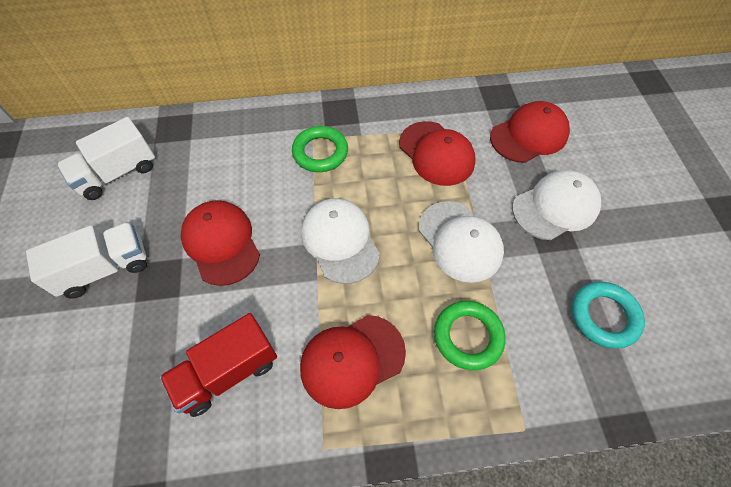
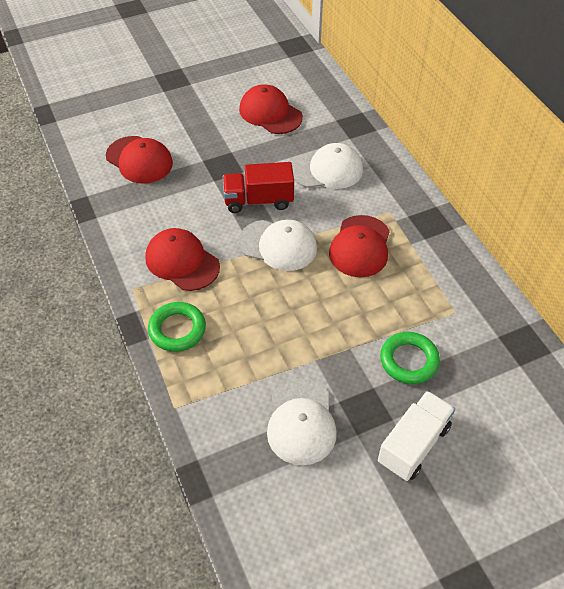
turquoise ring: 1 -> 0
white truck: 2 -> 1

